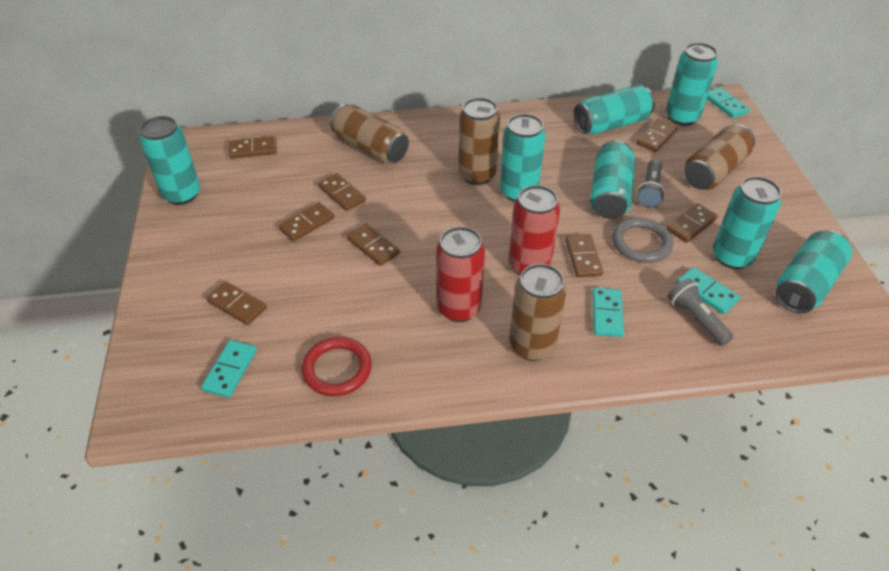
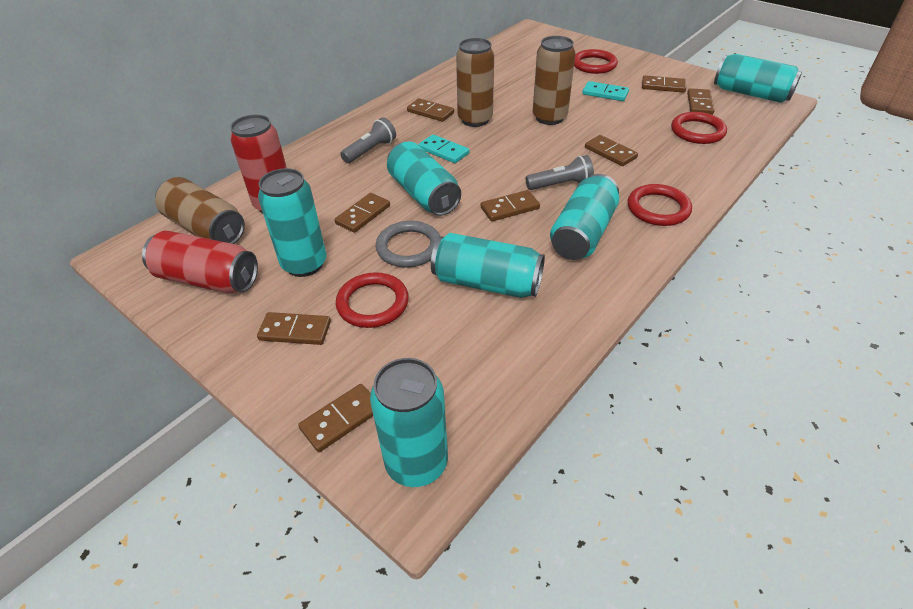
brown can: 4 -> 3
red ring: 1 -> 4
turquoise can: 7 -> 6
turquoise domino: 4 -> 2

